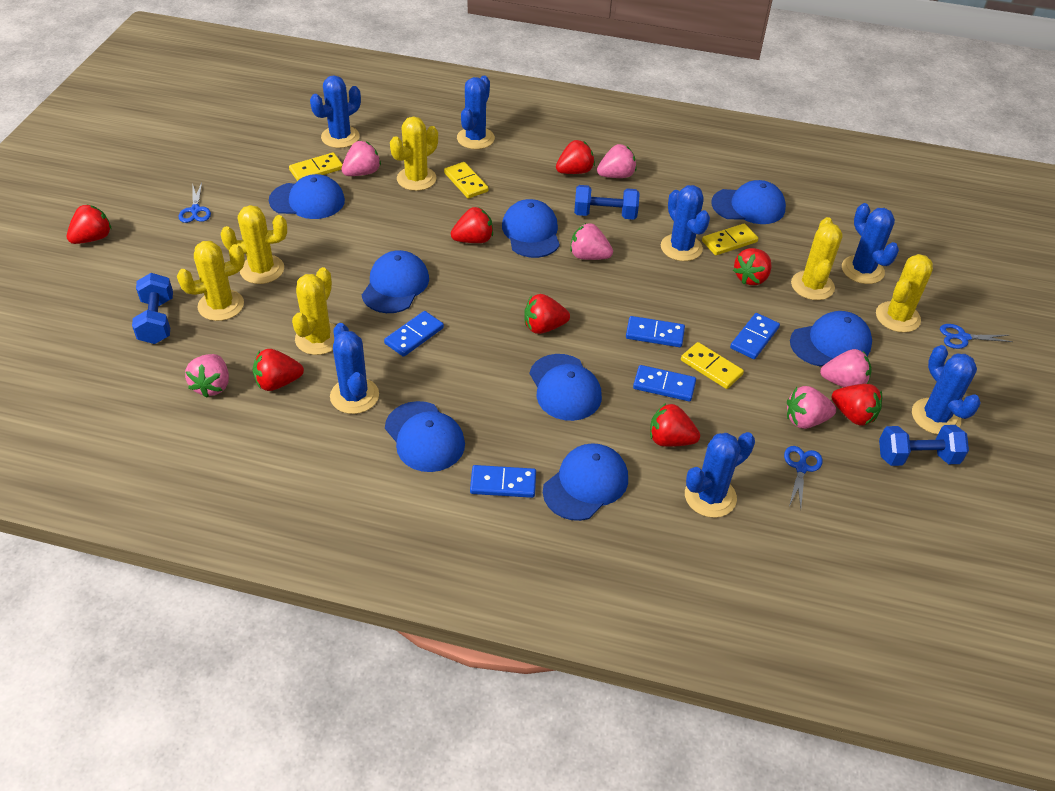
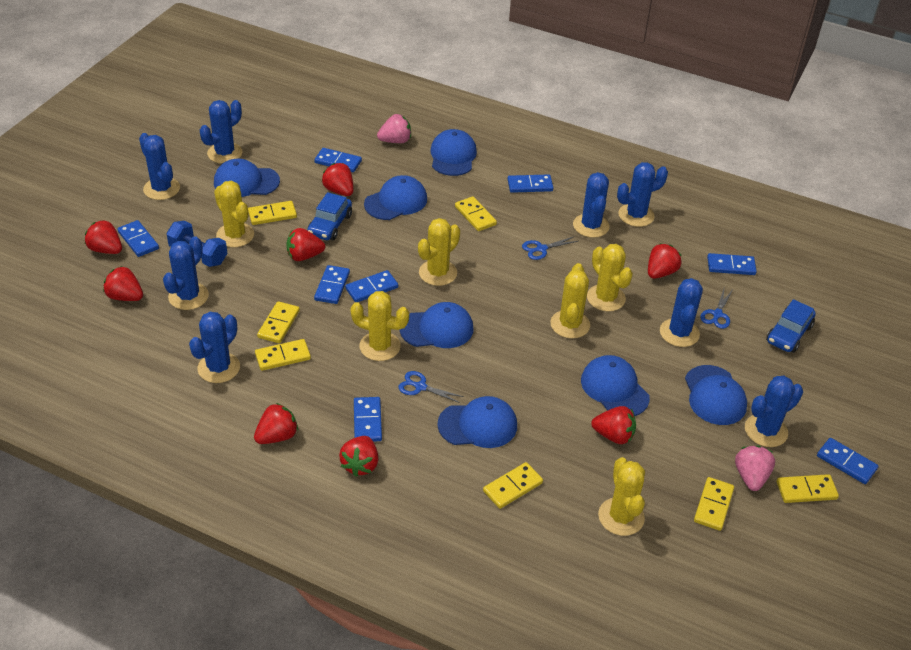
blue cactus: 7 -> 8
blue cap: 8 -> 7
blue car: 0 -> 2
blue domino: 5 -> 8
blue dumbbell: 3 -> 1
pink strawberry: 6 -> 2
yellow domino: 4 -> 7

